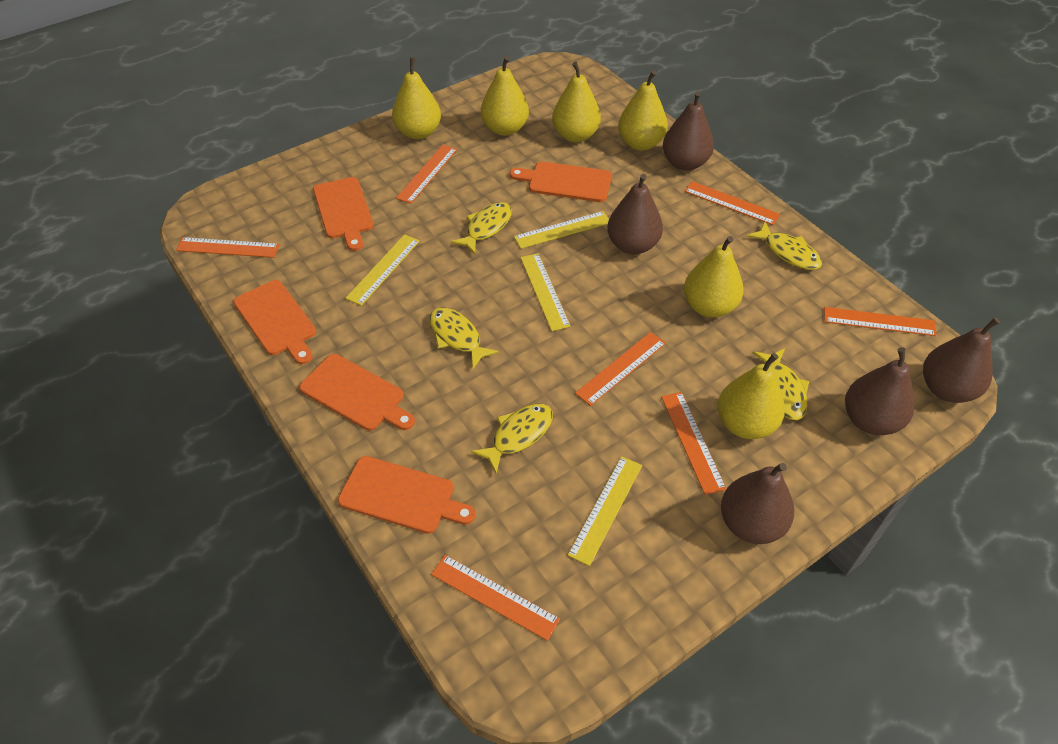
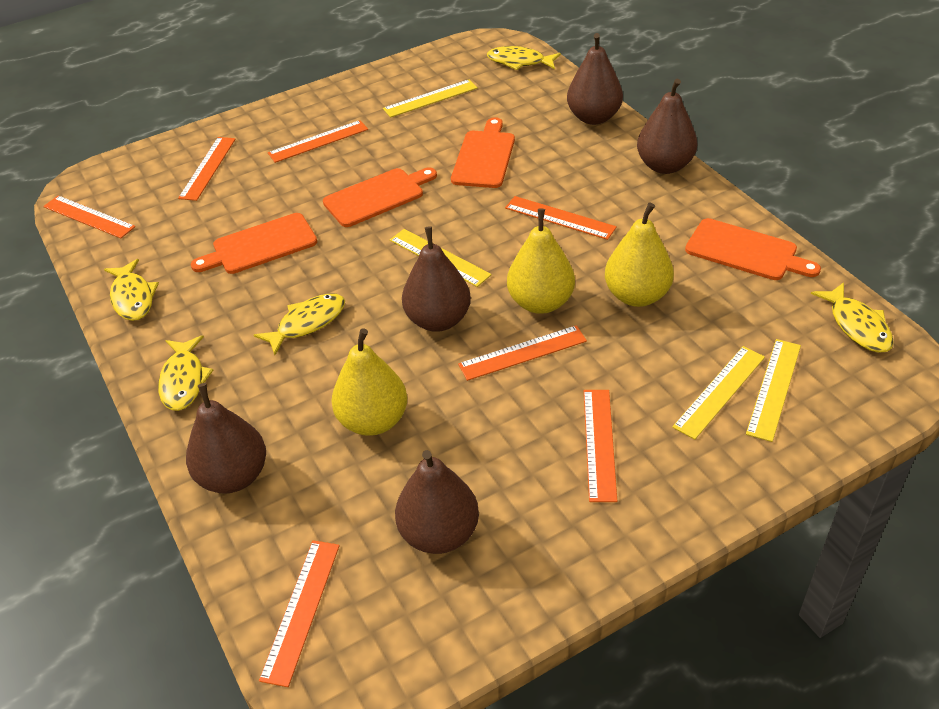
orange cutting board: 5 -> 4
yellow pear: 6 -> 3

